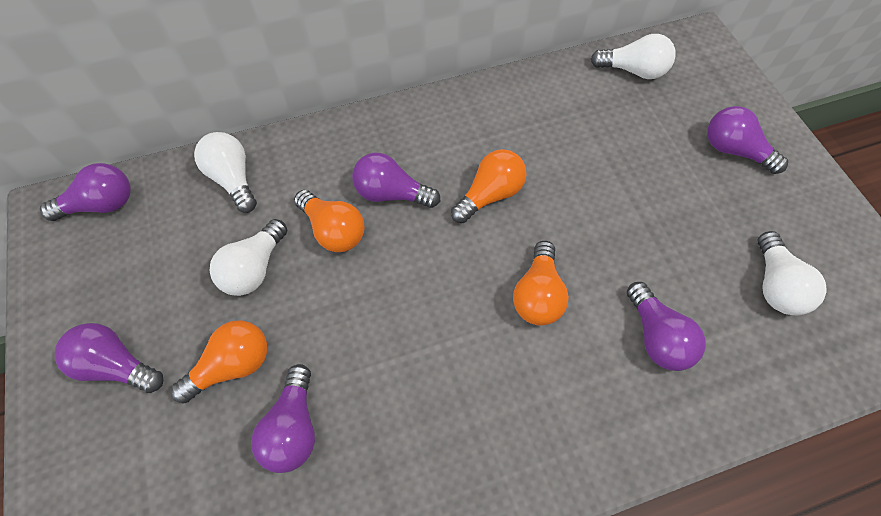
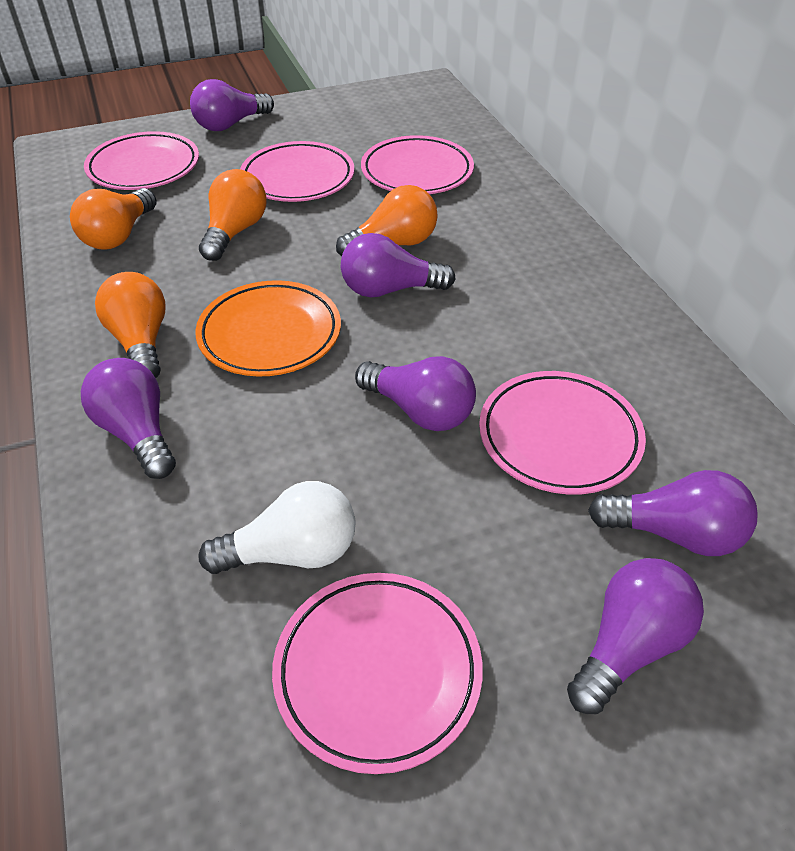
orange plate: 0 -> 1
pink plate: 0 -> 5
white light bulb: 4 -> 1

